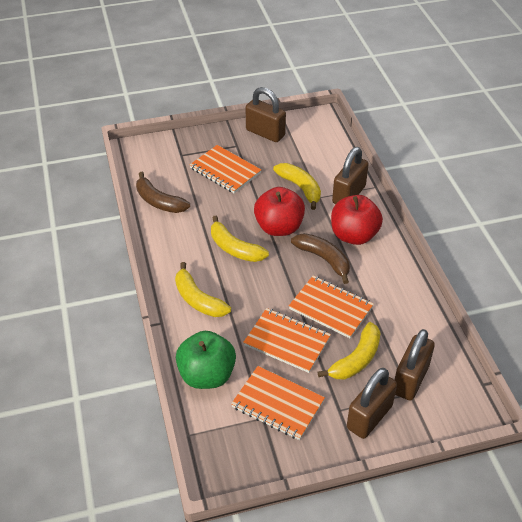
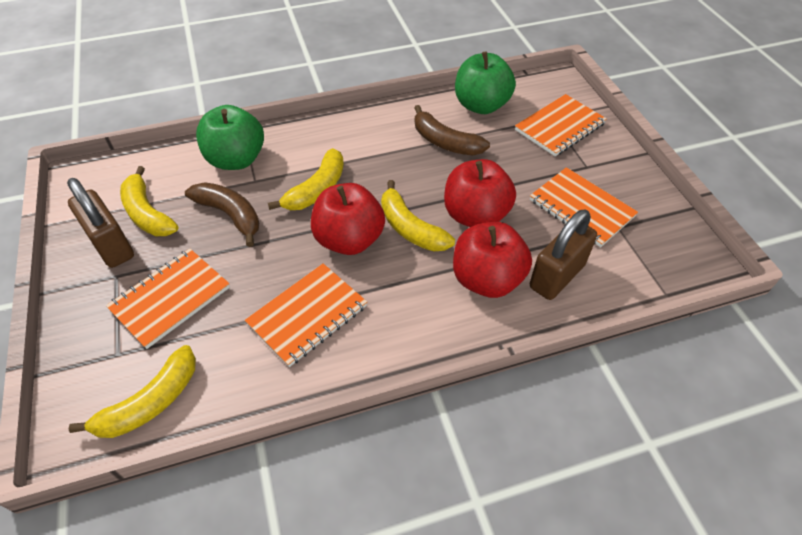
brown padlock: 4 -> 2
green apple: 1 -> 2
red apple: 2 -> 3

